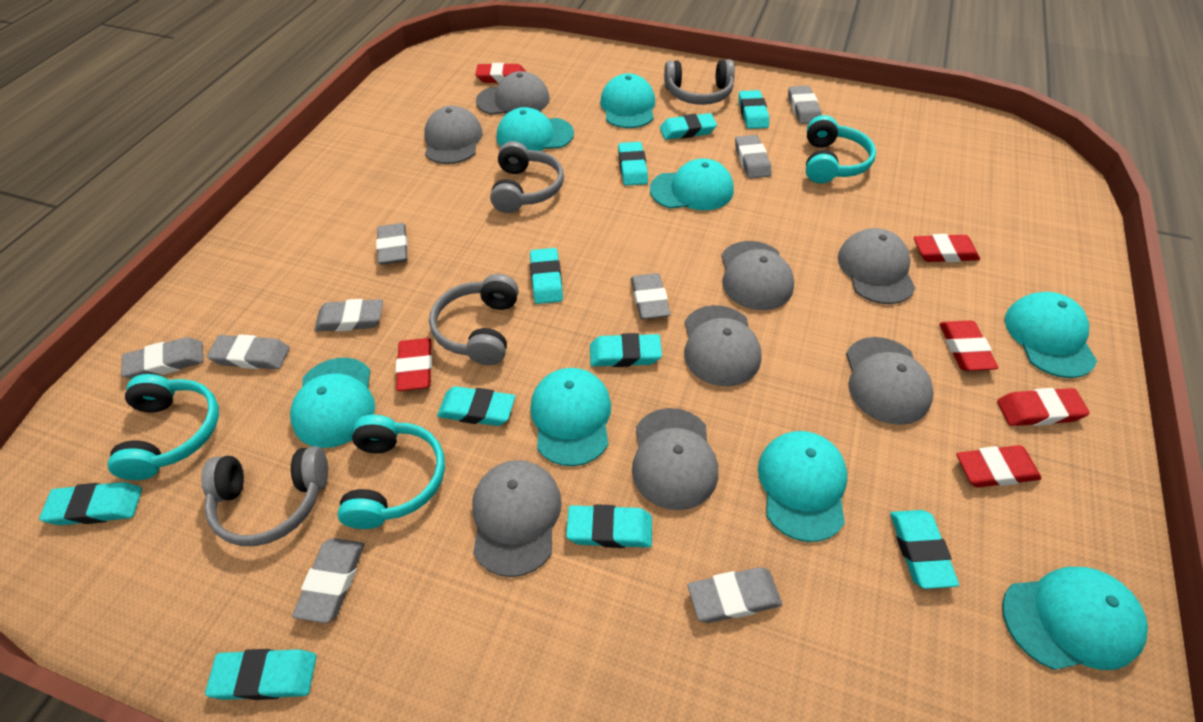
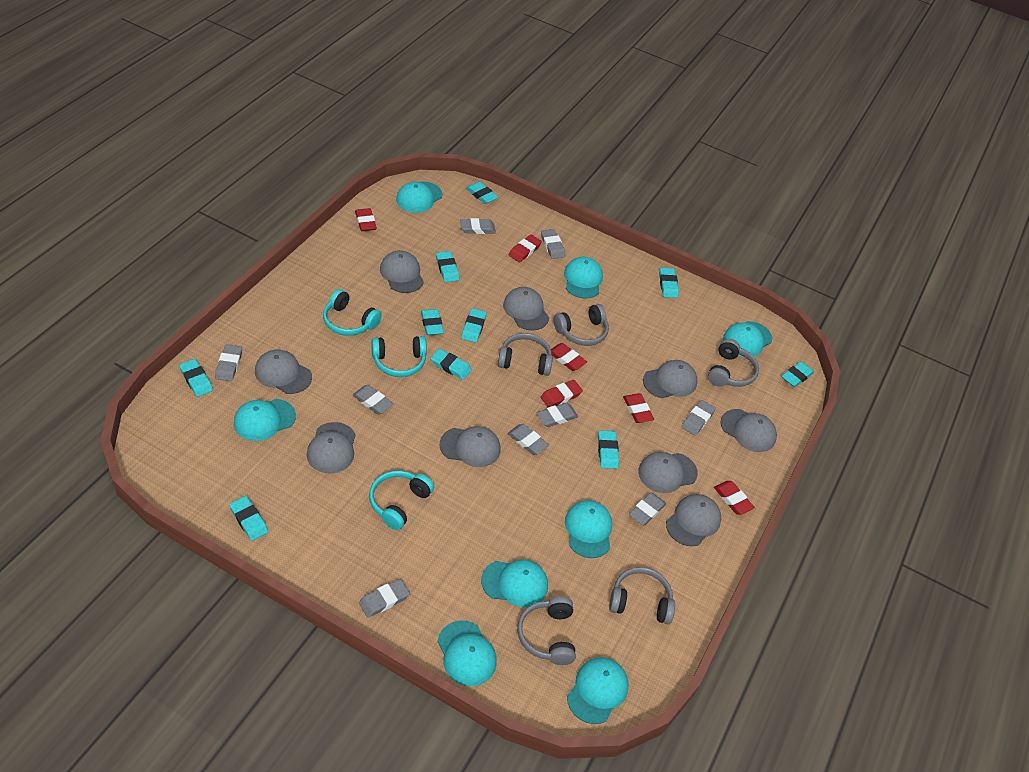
grey cap: 8 -> 9
grey headphones: 4 -> 5

